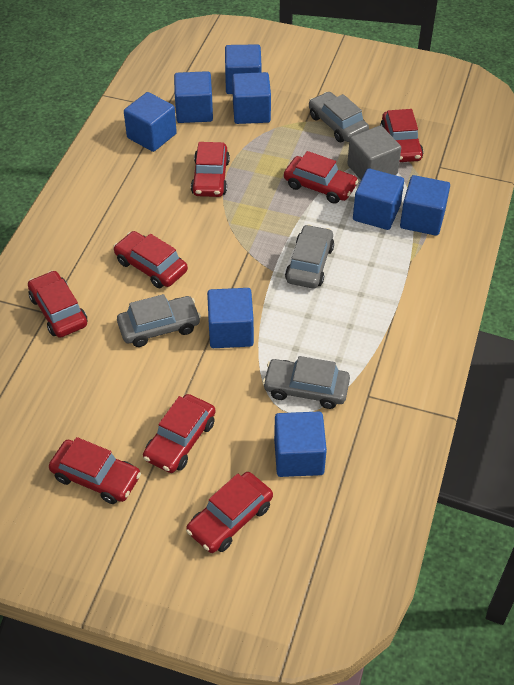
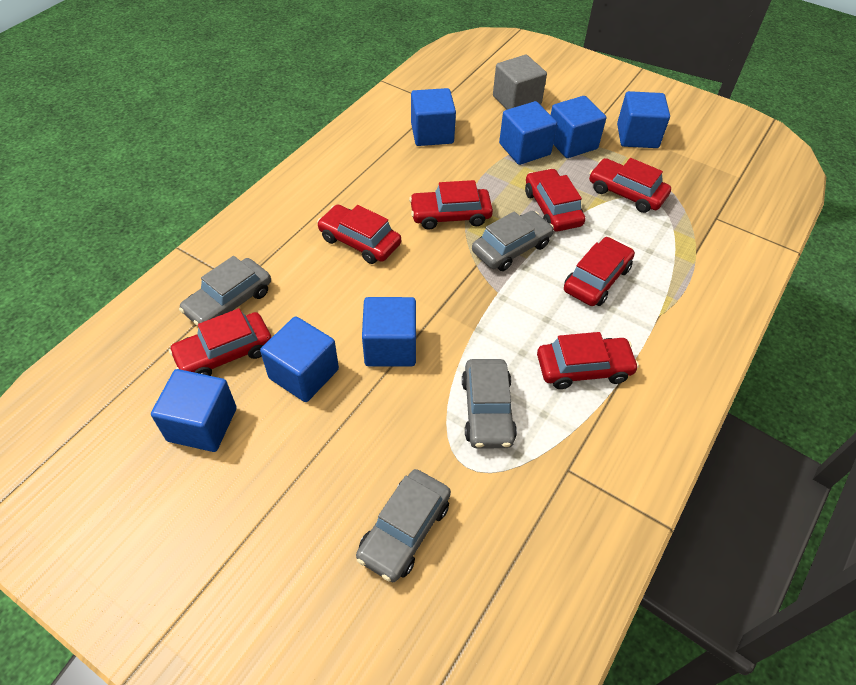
blue cube: 8 -> 7
red car: 8 -> 7

